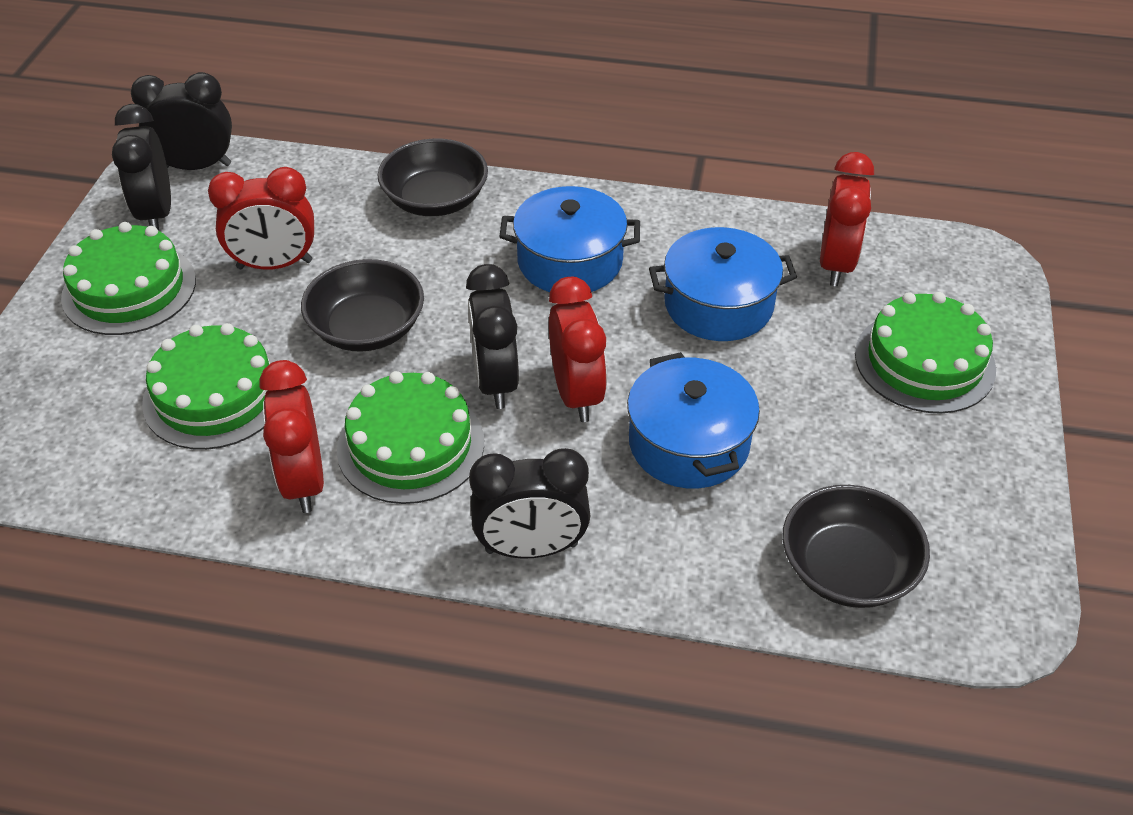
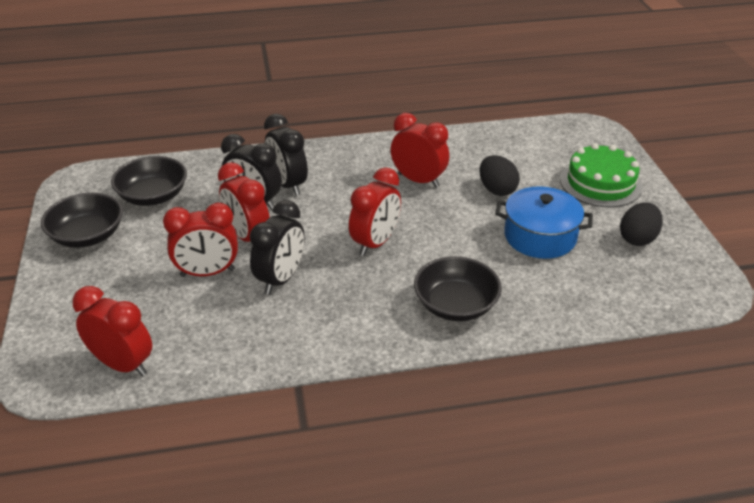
black clock: 4 -> 3
black egg: 0 -> 2
blue pot: 3 -> 1
green cake: 4 -> 1
red clock: 4 -> 5

